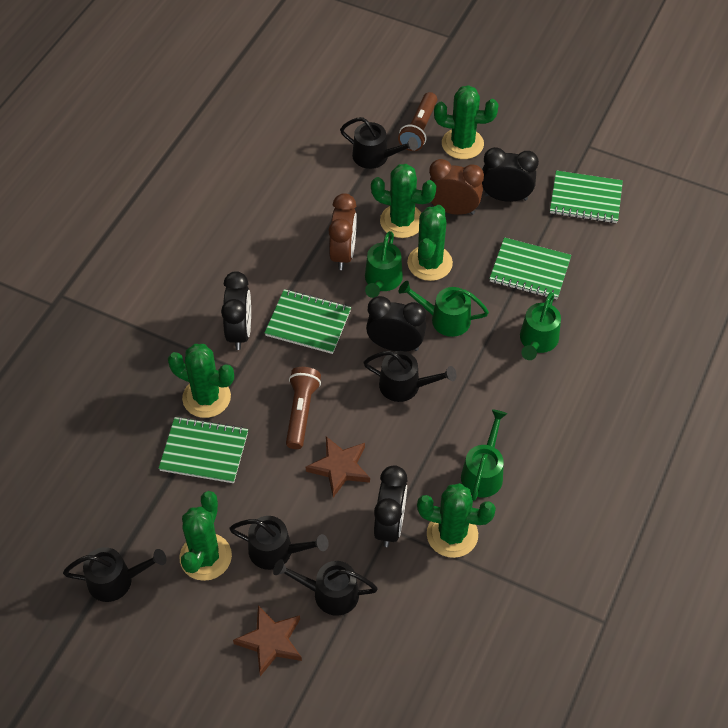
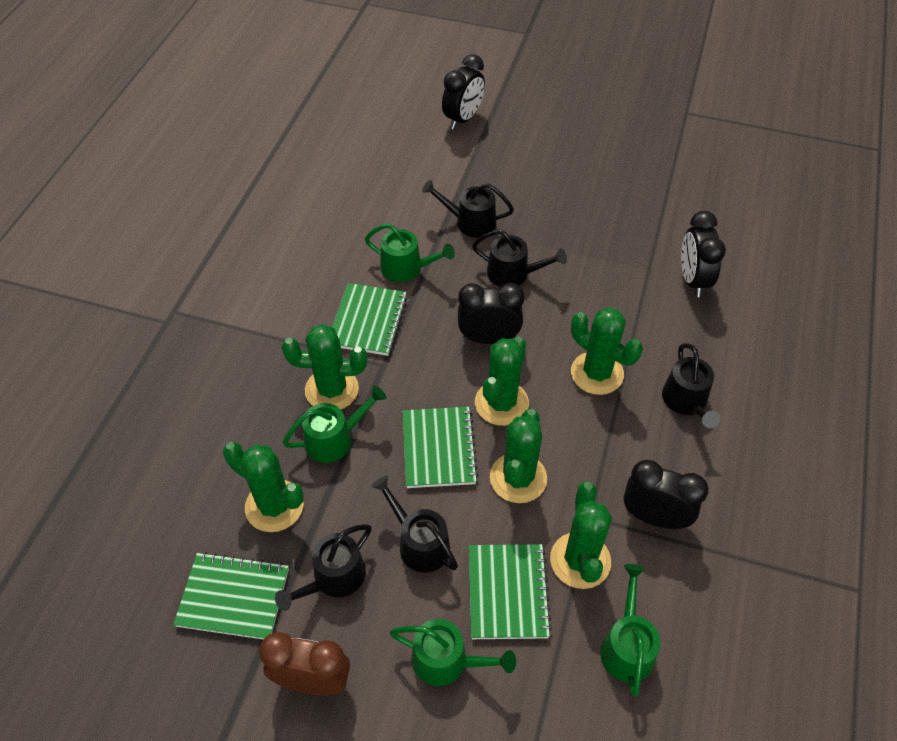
brown clock: 2 -> 1
brown flashlight: 2 -> 0
brown star: 2 -> 0

